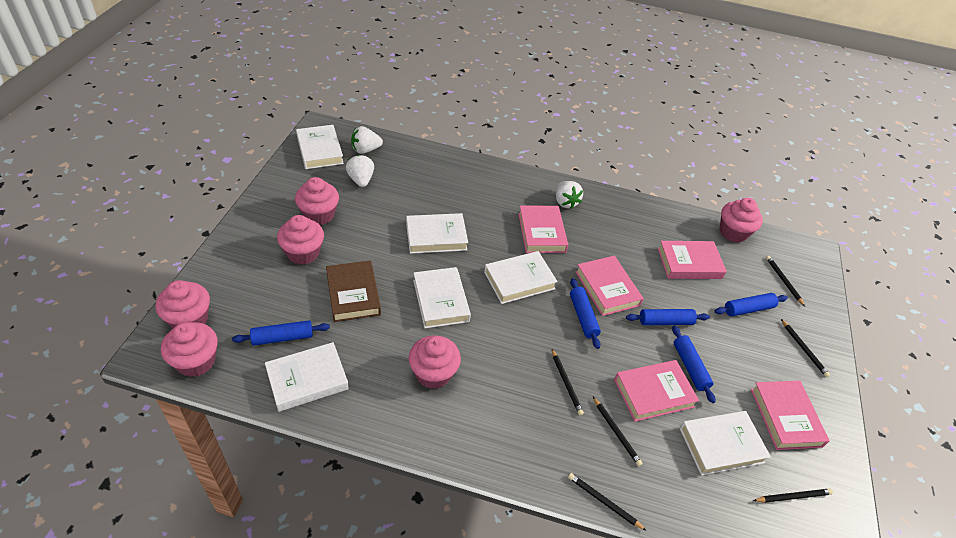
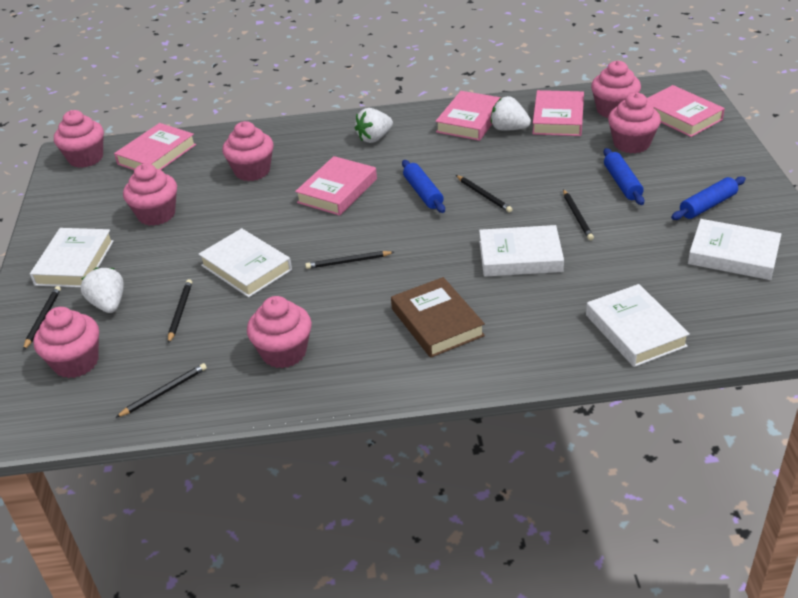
blue rolling pin: 5 -> 3
pink cupcake: 6 -> 7
white book: 6 -> 5

